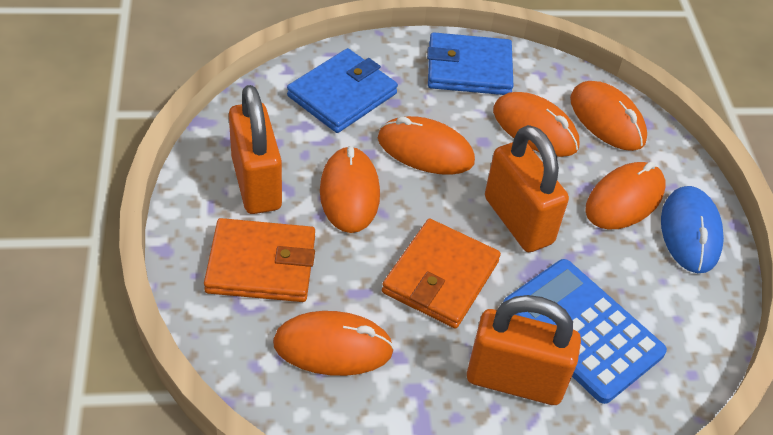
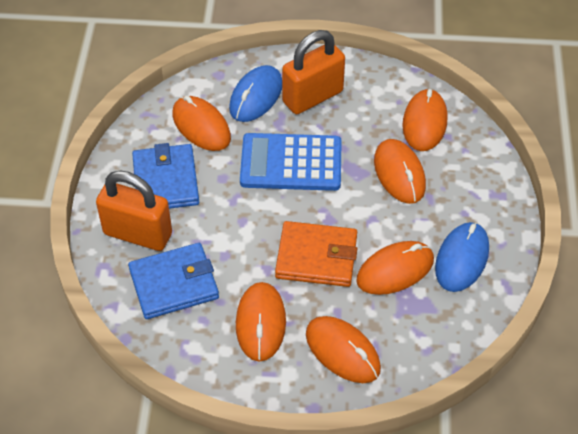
blue mouse: 1 -> 2
orange padlock: 3 -> 2
orange wallet: 2 -> 1

